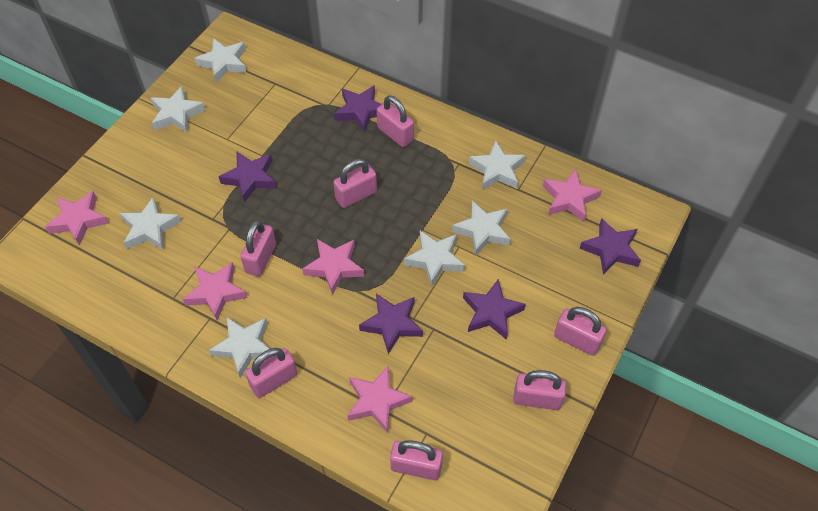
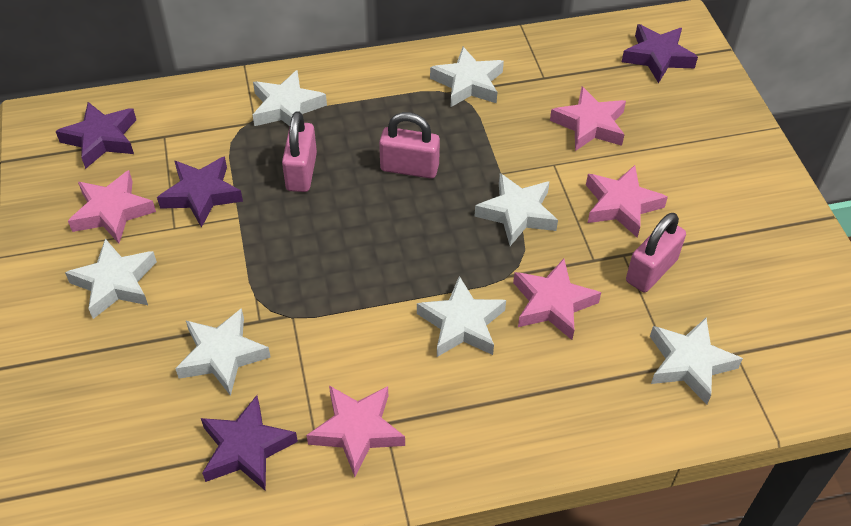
pink padlock: 7 -> 3
purple star: 5 -> 4

